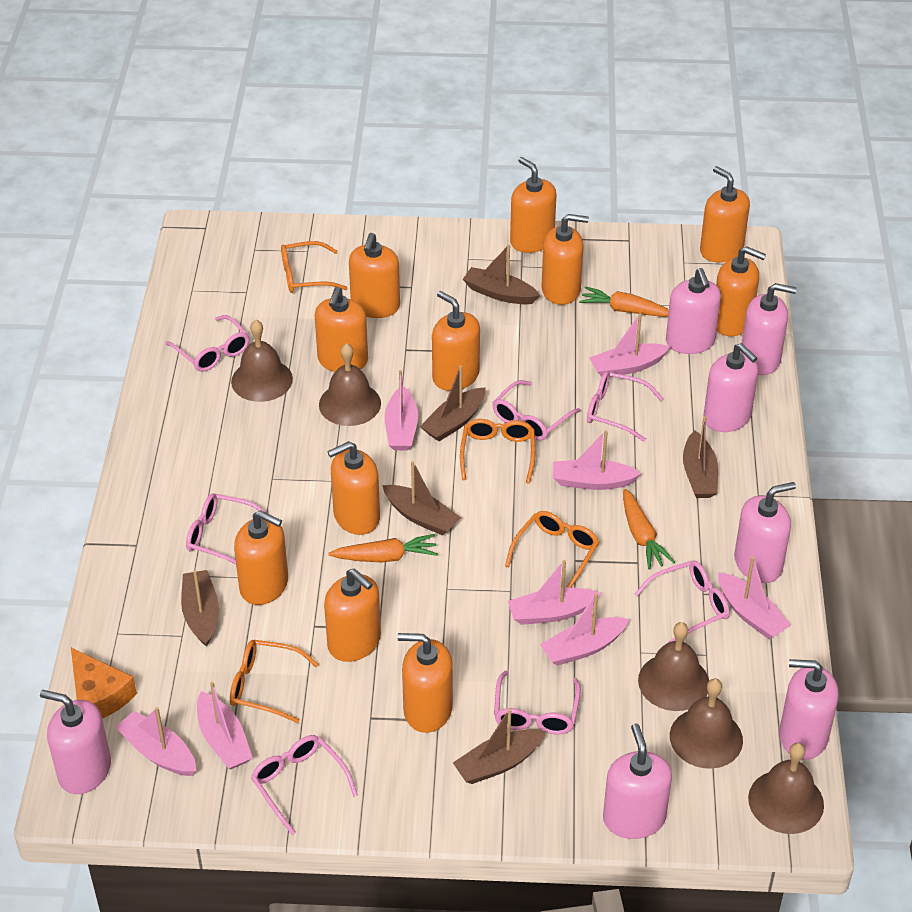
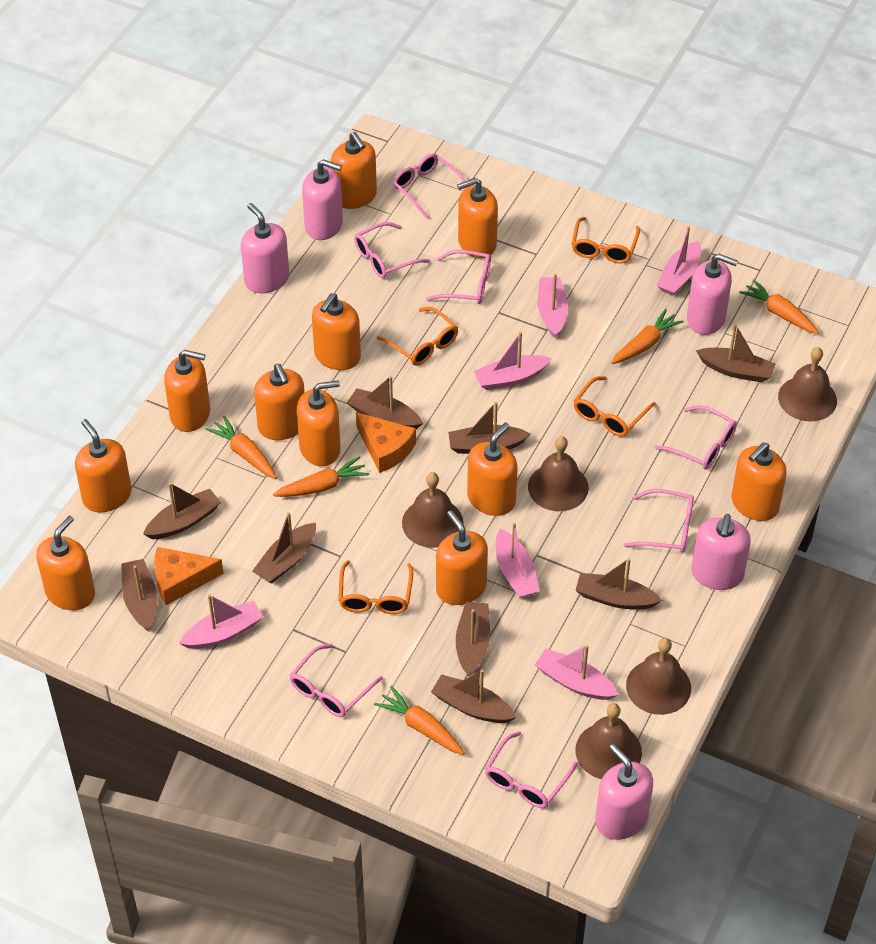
brown boat: 6 -> 9
orange carrot: 3 -> 5
orange cheese: 1 -> 2
pink boat: 8 -> 6
pink soap dispenser: 7 -> 5

